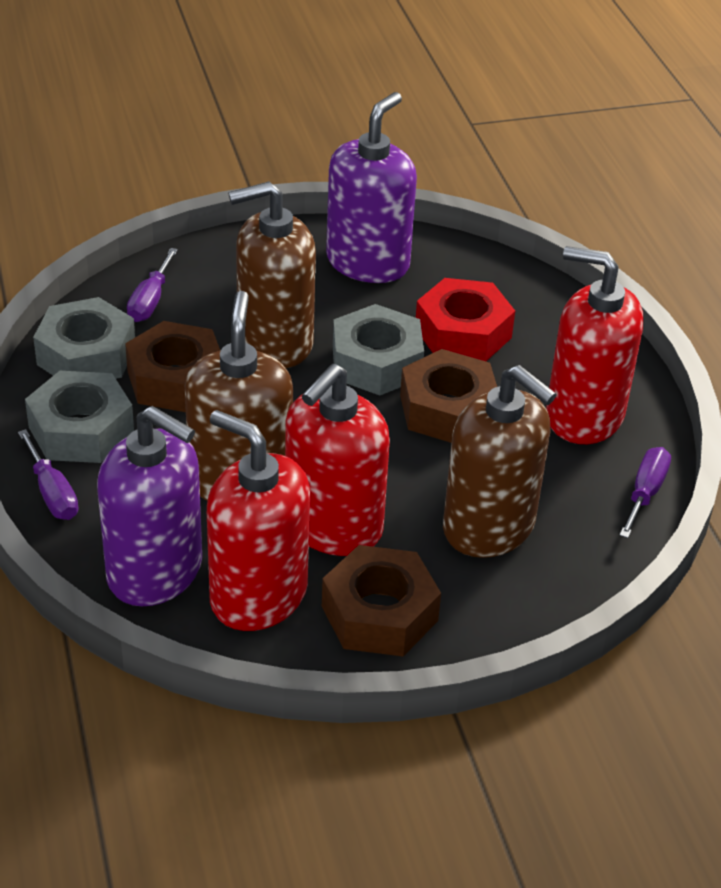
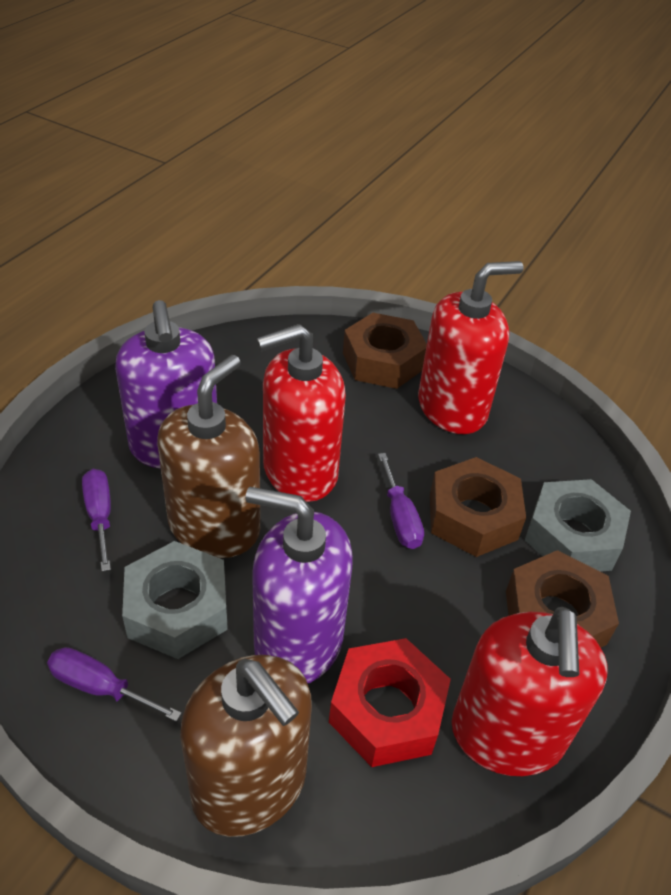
brown soap dispenser: 3 -> 2
grey nut: 3 -> 2

